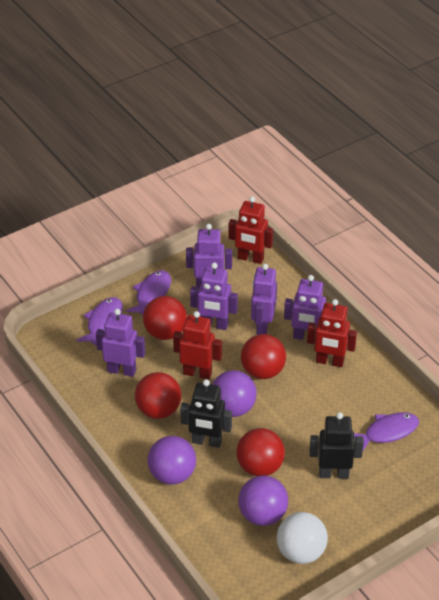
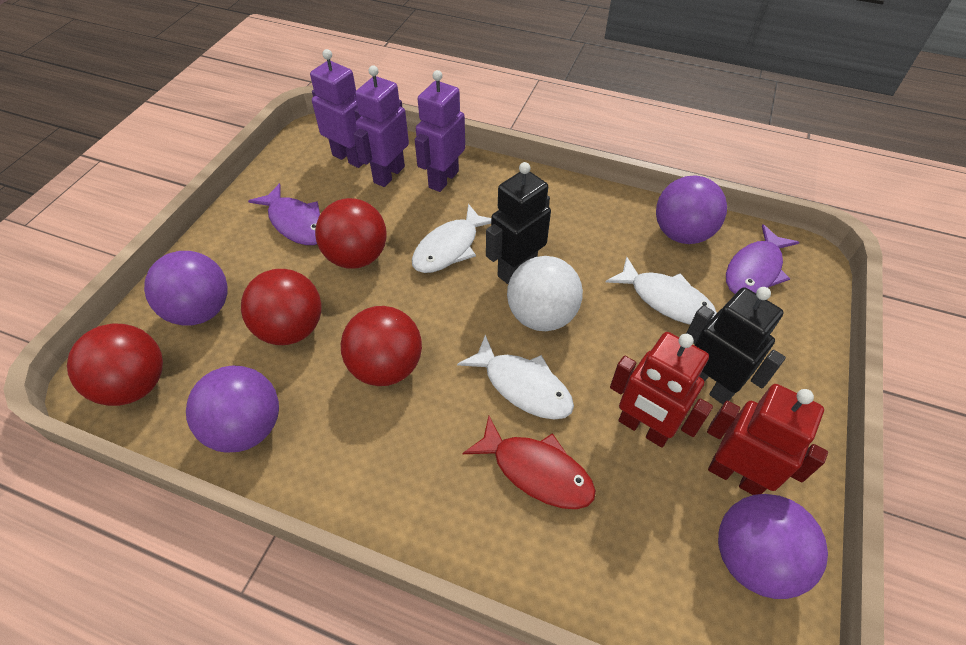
purple ball: 3 -> 4
purple fish: 3 -> 2
purple robot: 5 -> 3
red fish: 0 -> 1
red robot: 3 -> 2
white fish: 0 -> 3

